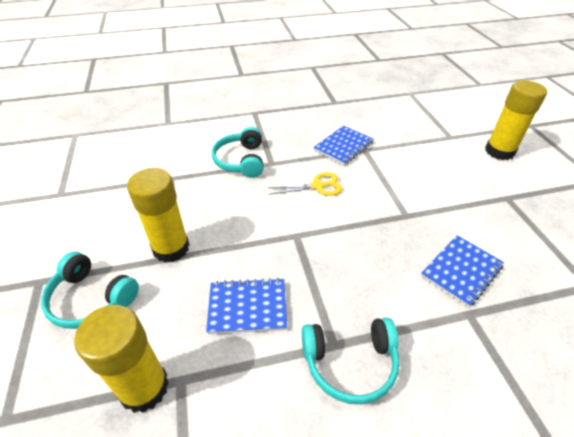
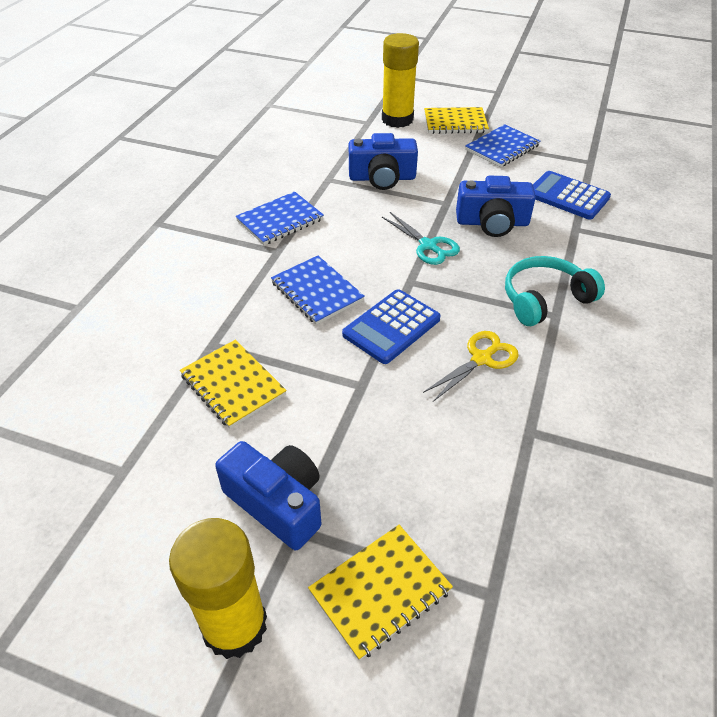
blue calculator: 0 -> 2
blue camera: 0 -> 3
turquoise headphones: 3 -> 1
turquoise scissors: 0 -> 1
yellow glue stick: 3 -> 2
yellow notebook: 0 -> 3

